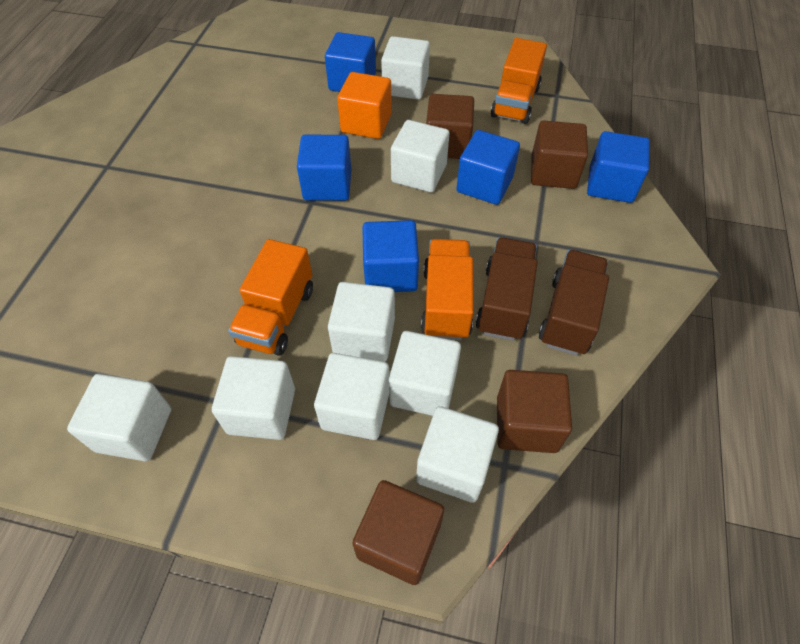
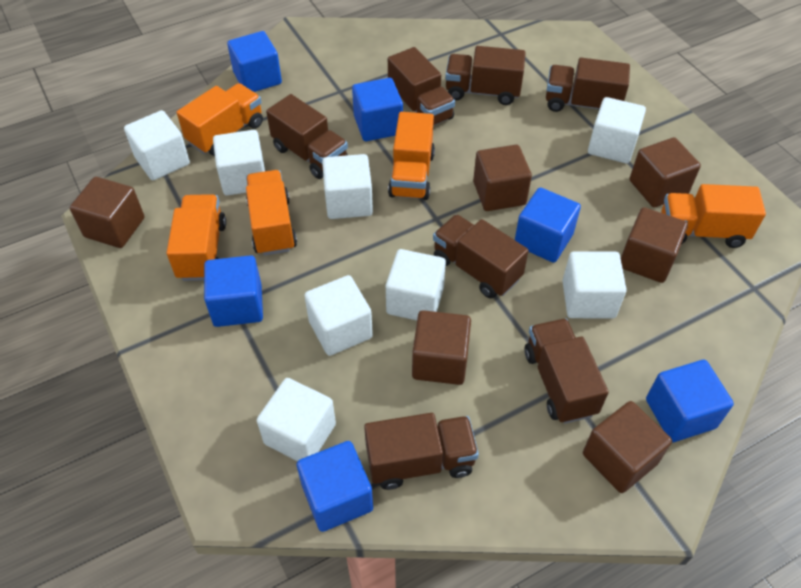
blue cube: 5 -> 6
brown cube: 4 -> 6
brown truck: 2 -> 7
orange cube: 1 -> 0
orange truck: 3 -> 5

